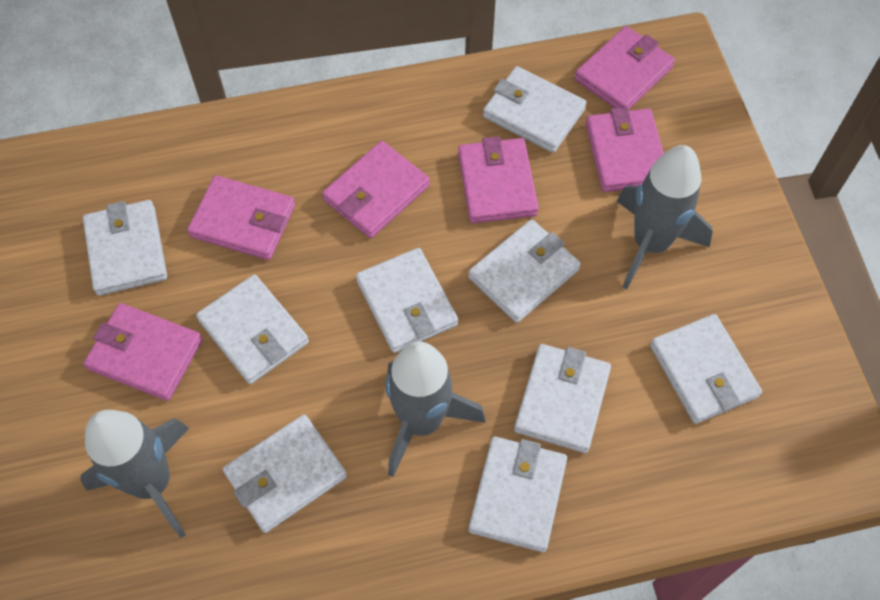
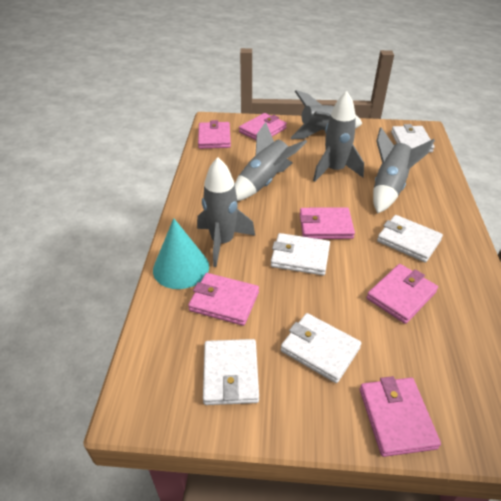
grey rocket: 3 -> 5
turquoise cone: 0 -> 1
white wallet: 9 -> 5

